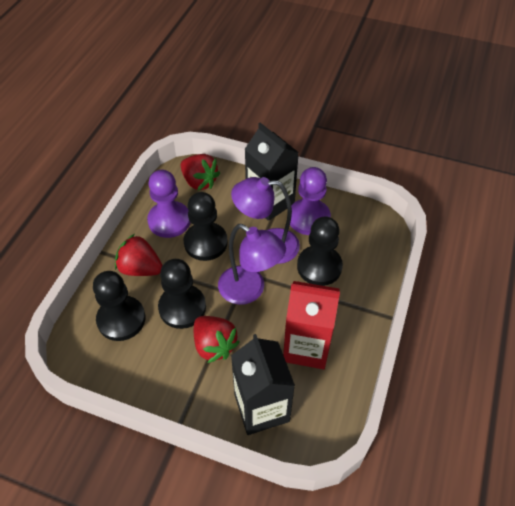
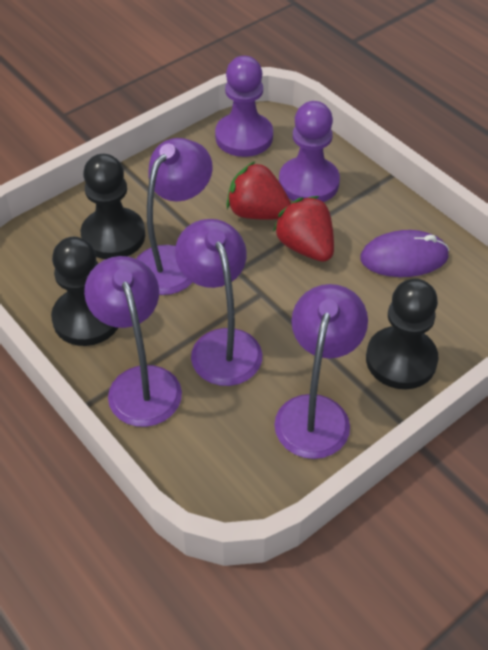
black carton: 2 -> 0
black pawn: 4 -> 3
purple lamp: 2 -> 4
purple mouse: 0 -> 1
red carton: 1 -> 0
red strawberry: 3 -> 2

